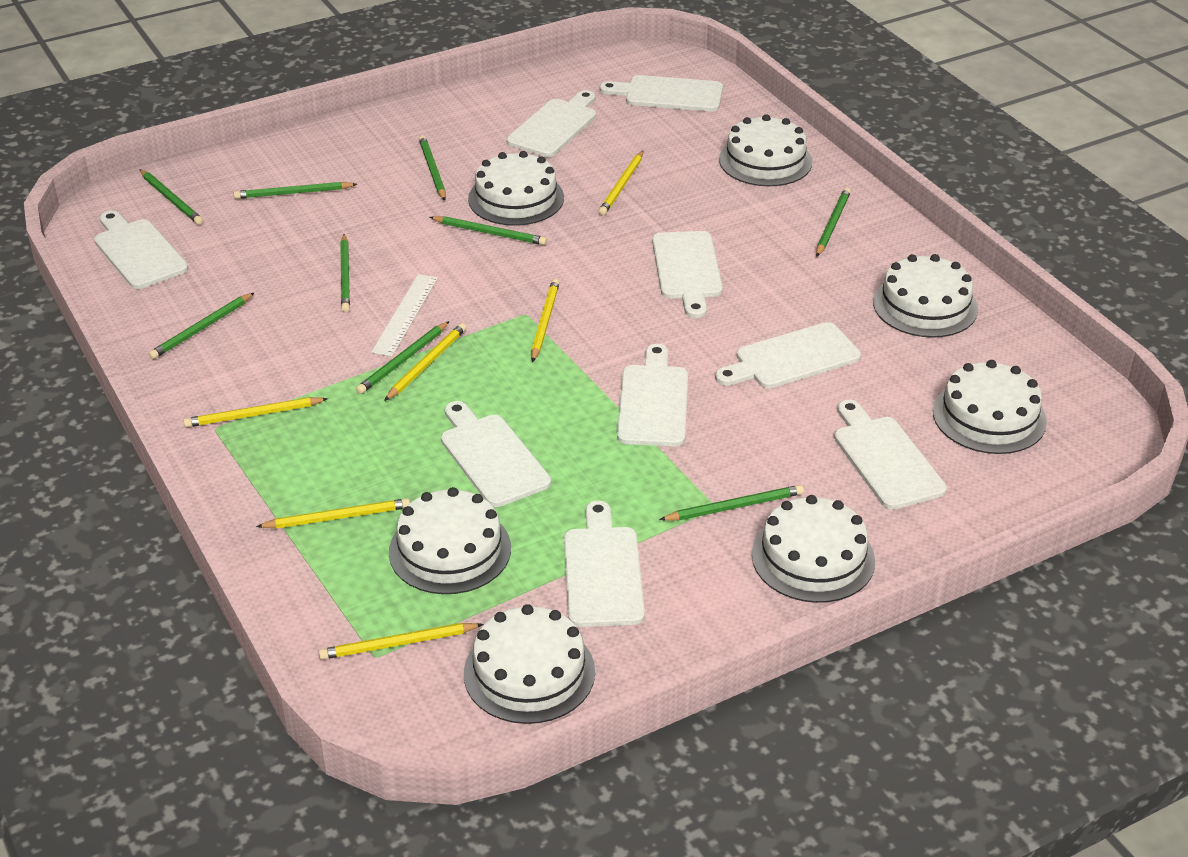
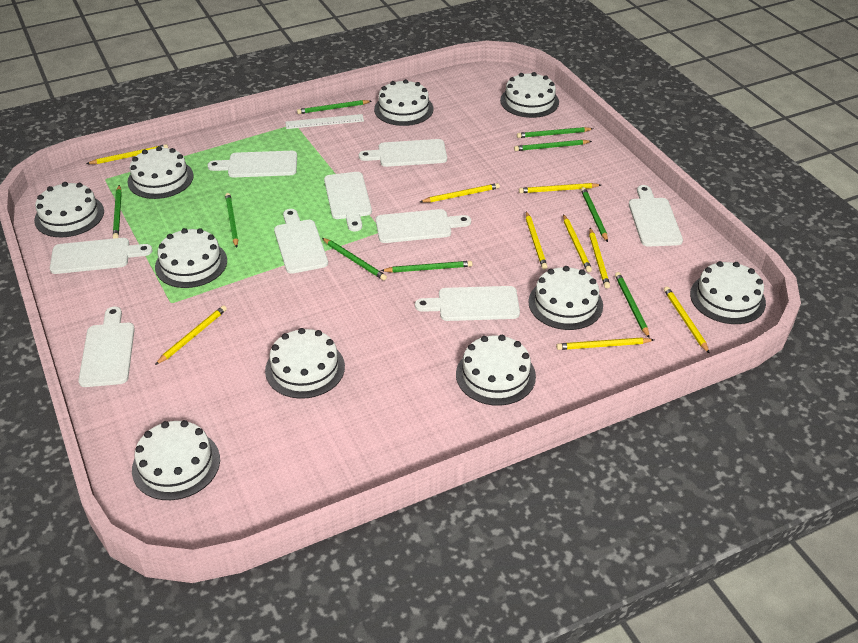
white cake: 7 -> 10
yellow pencil: 6 -> 9

